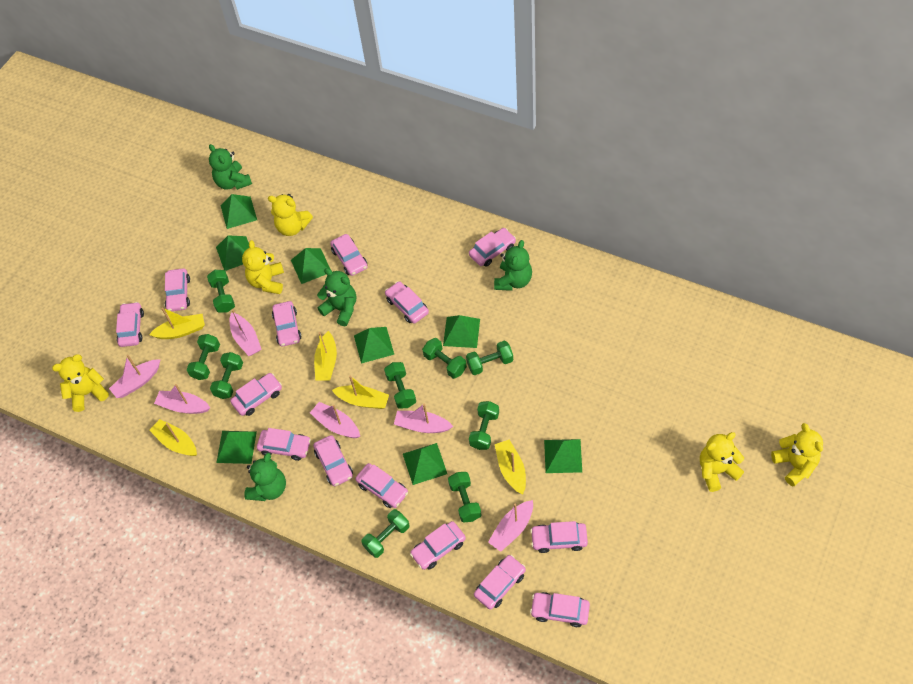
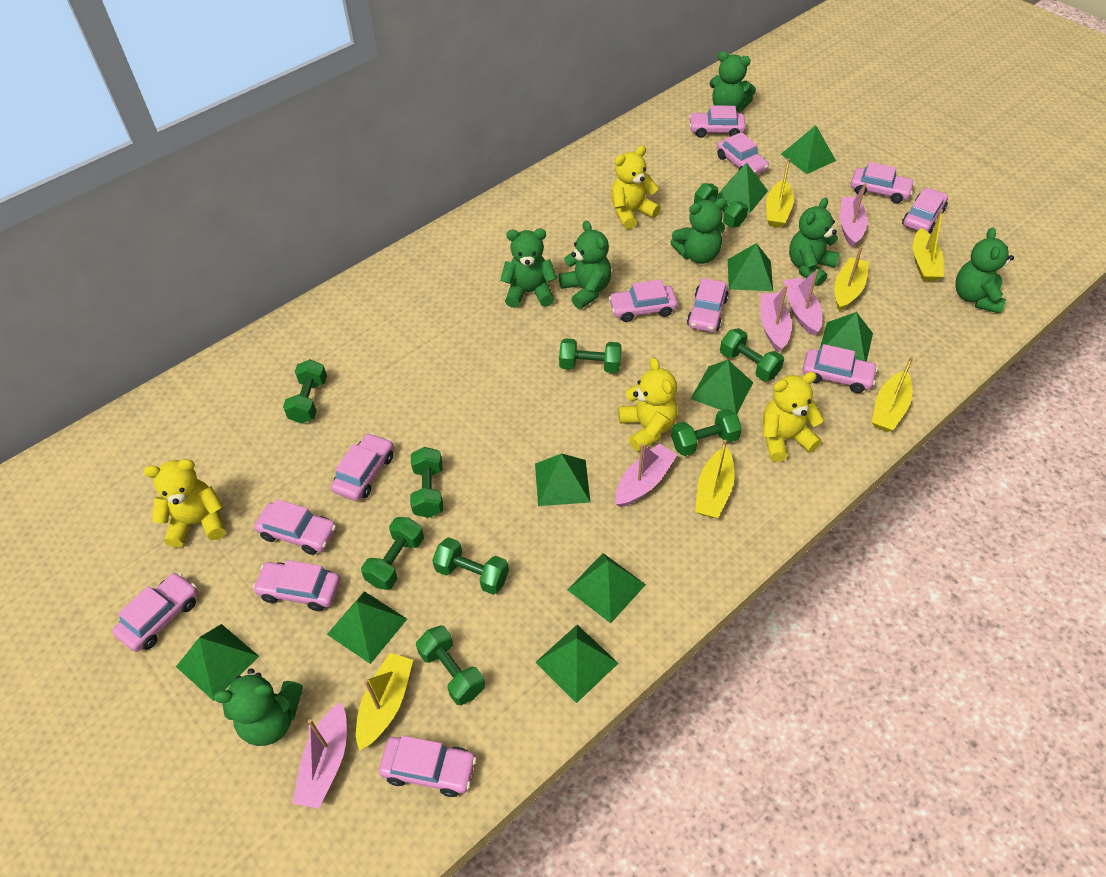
green pyramid: 8 -> 10
green teddy bear: 4 -> 7
pink boat: 6 -> 5
pink car: 14 -> 12
yellow boat: 5 -> 6
yellow teddy bear: 5 -> 4

